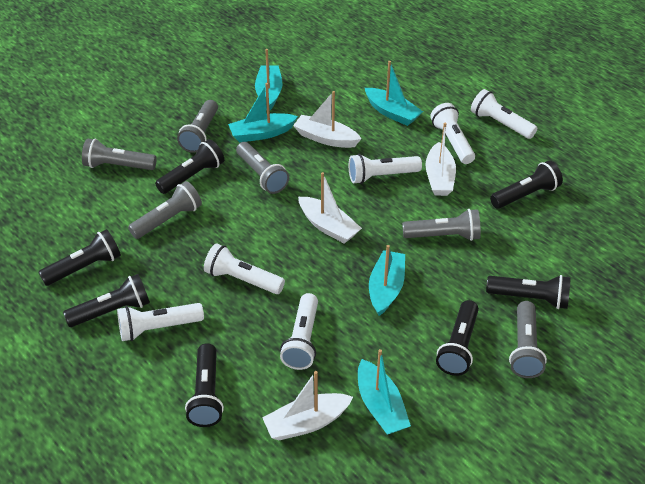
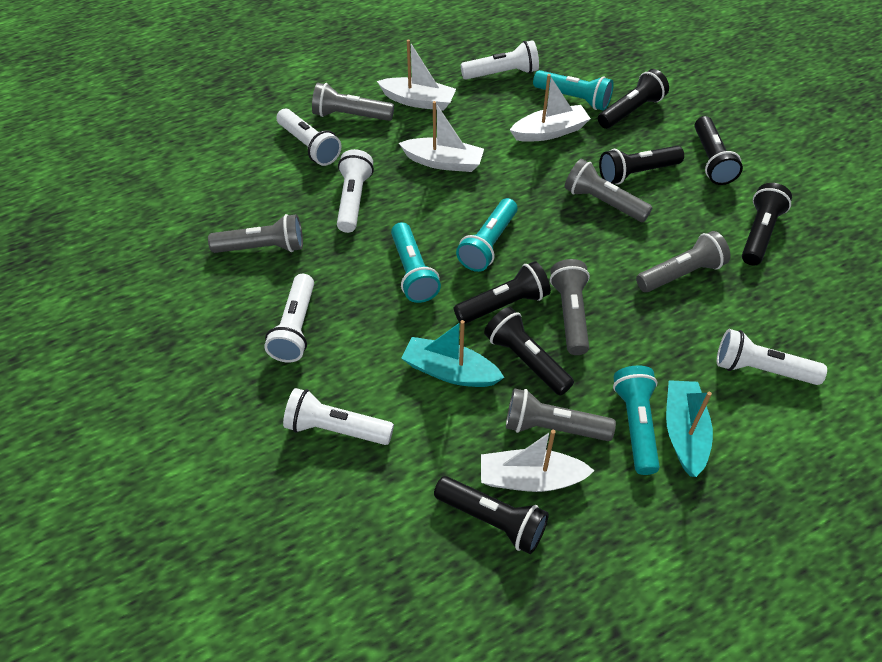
turquoise boat: 5 -> 2
turquoise flashlight: 0 -> 4

